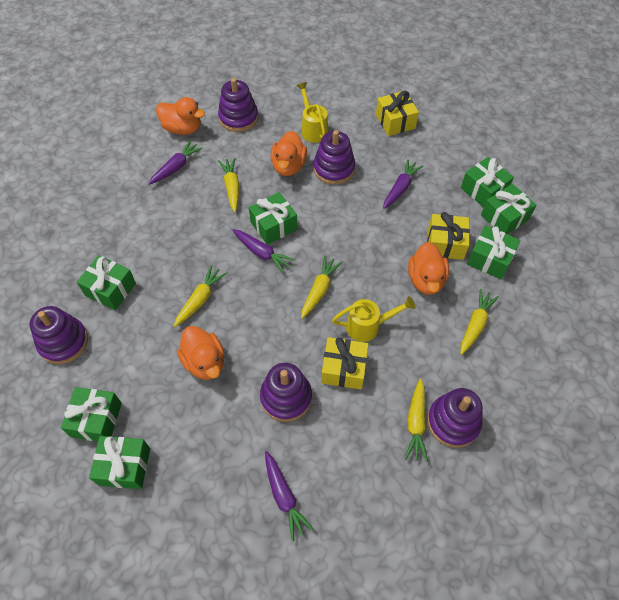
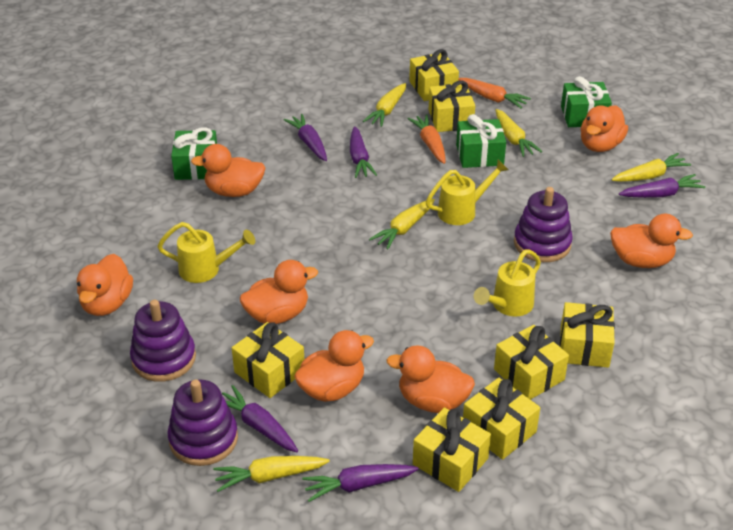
green gift: 7 -> 3
orange carrot: 0 -> 2
orange duck: 4 -> 7
purple carrot: 4 -> 5
purple stacking toy: 5 -> 3
yellow gift: 3 -> 7
yellow watering can: 2 -> 3

